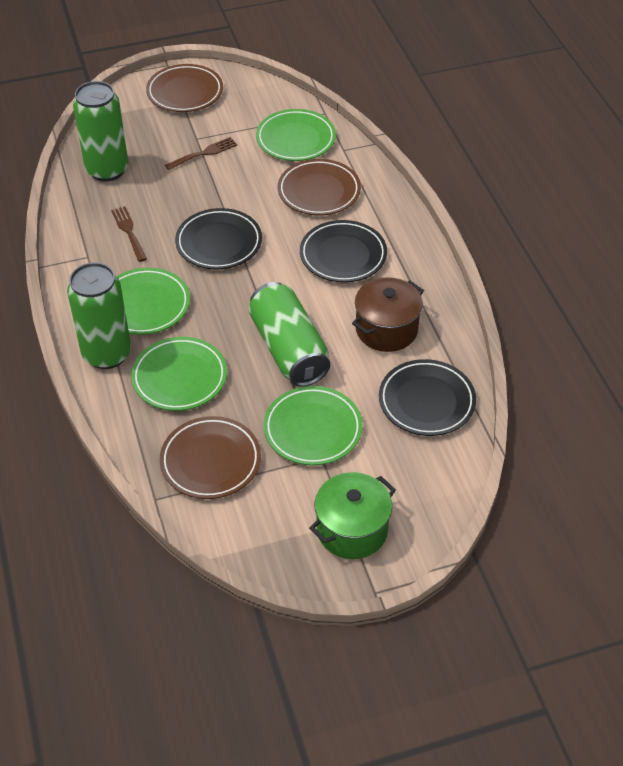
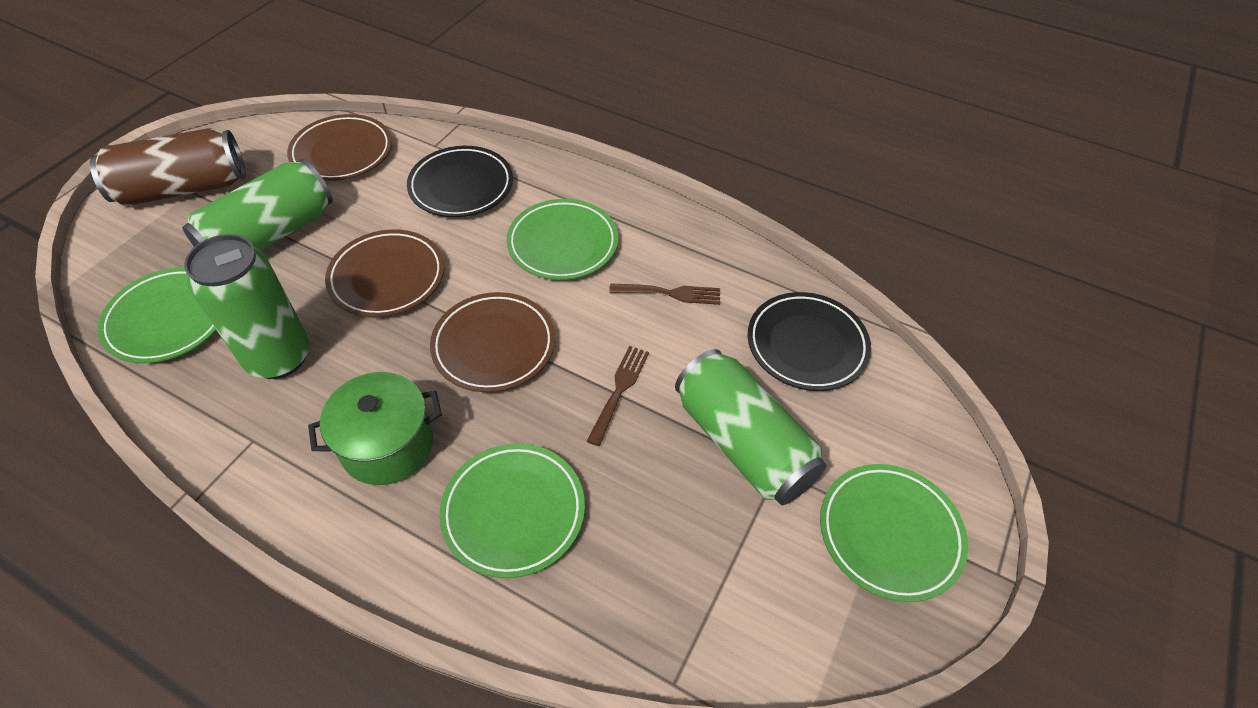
black plate: 3 -> 2
brown can: 0 -> 1
brown pot: 1 -> 0

